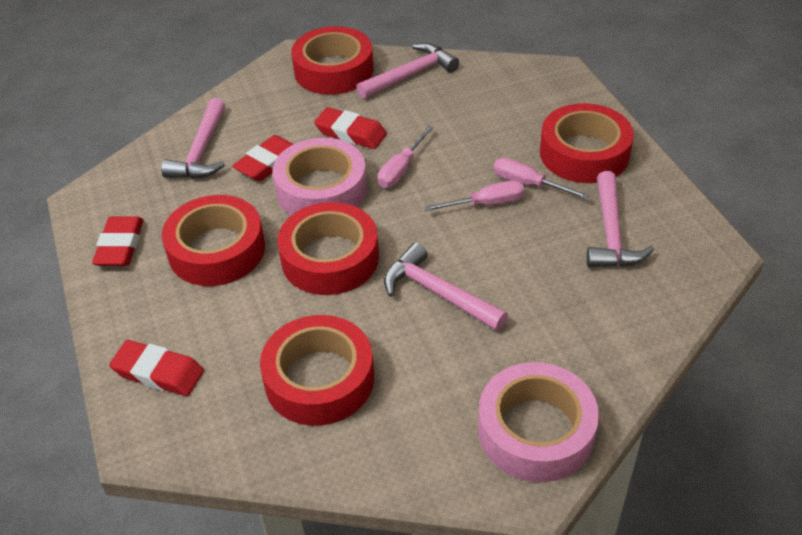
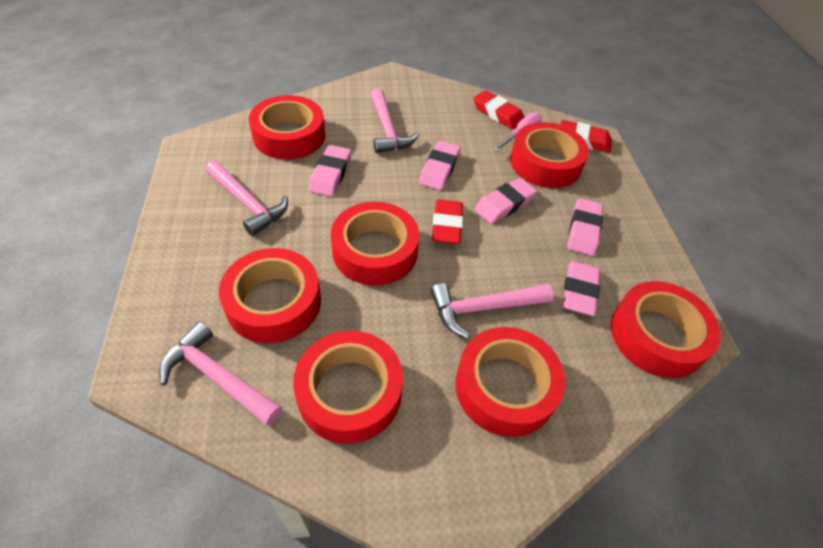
pink eraser: 0 -> 5
pink screwdriver: 3 -> 1
pink tape: 2 -> 0
red eraser: 4 -> 3
red tape: 5 -> 7

